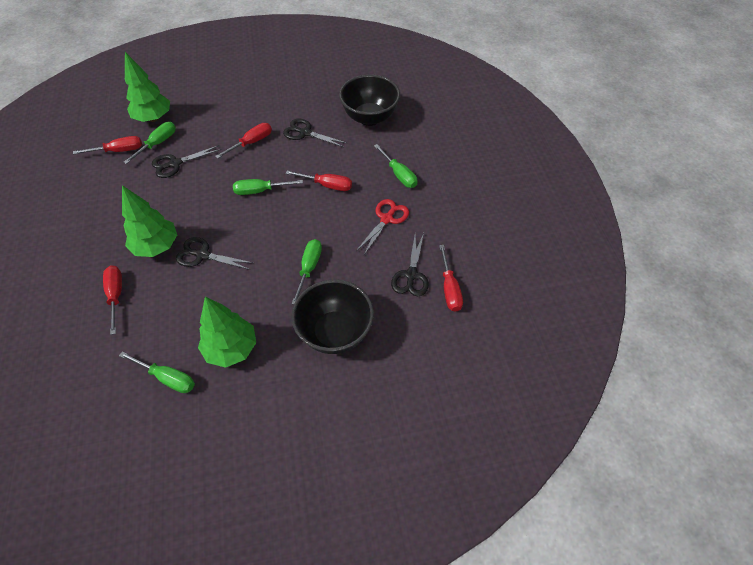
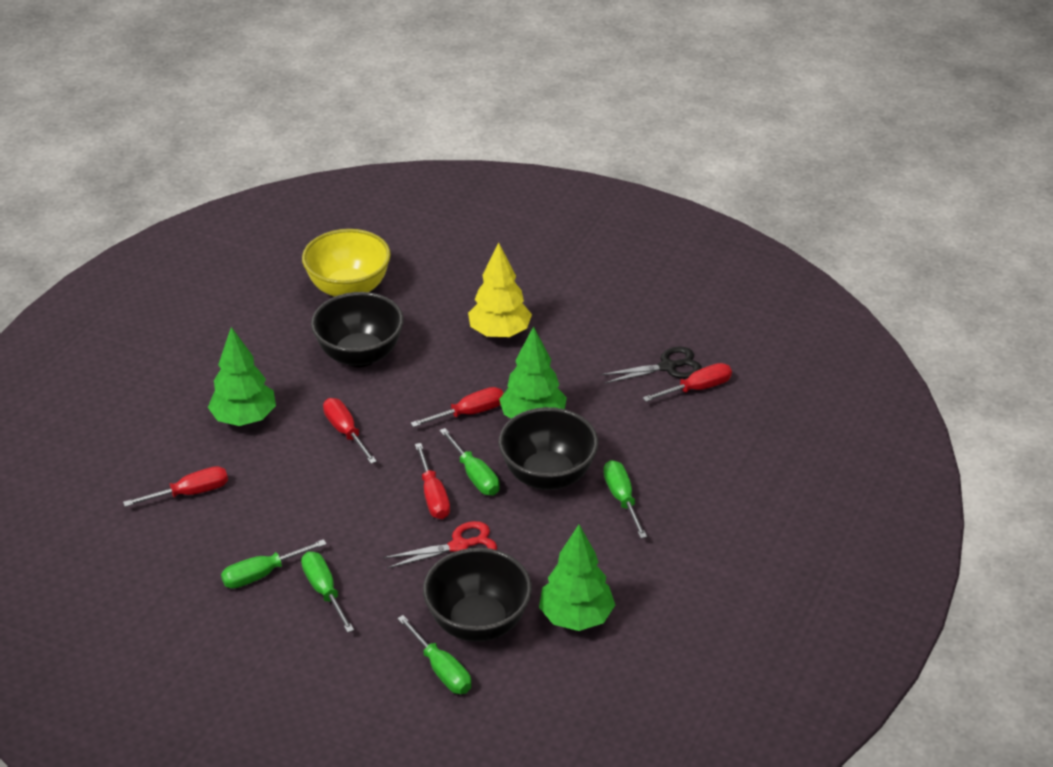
black bowl: 2 -> 3
black scissors: 4 -> 1
yellow bowl: 0 -> 1
yellow tree: 0 -> 1

